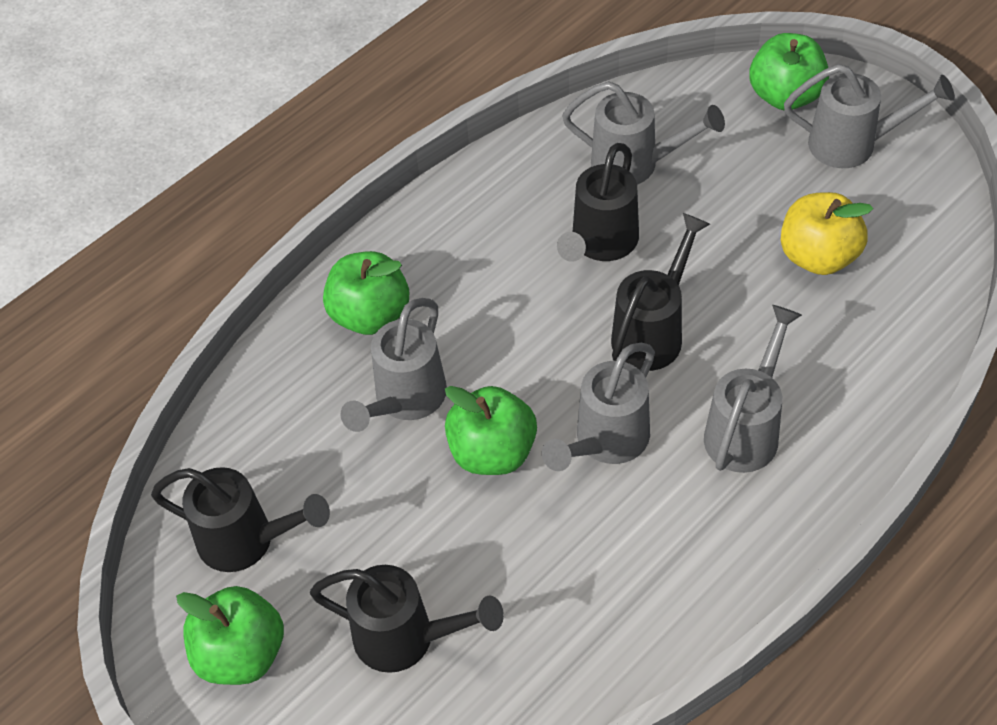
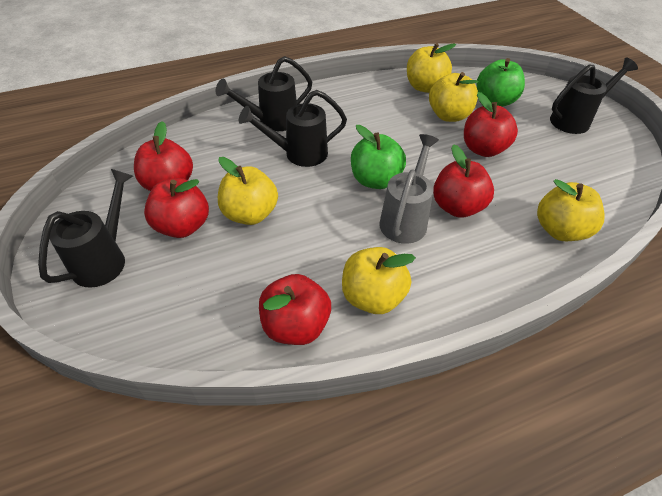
green apple: 4 -> 2
grey watering can: 5 -> 1
red apple: 0 -> 5
yellow apple: 1 -> 5

